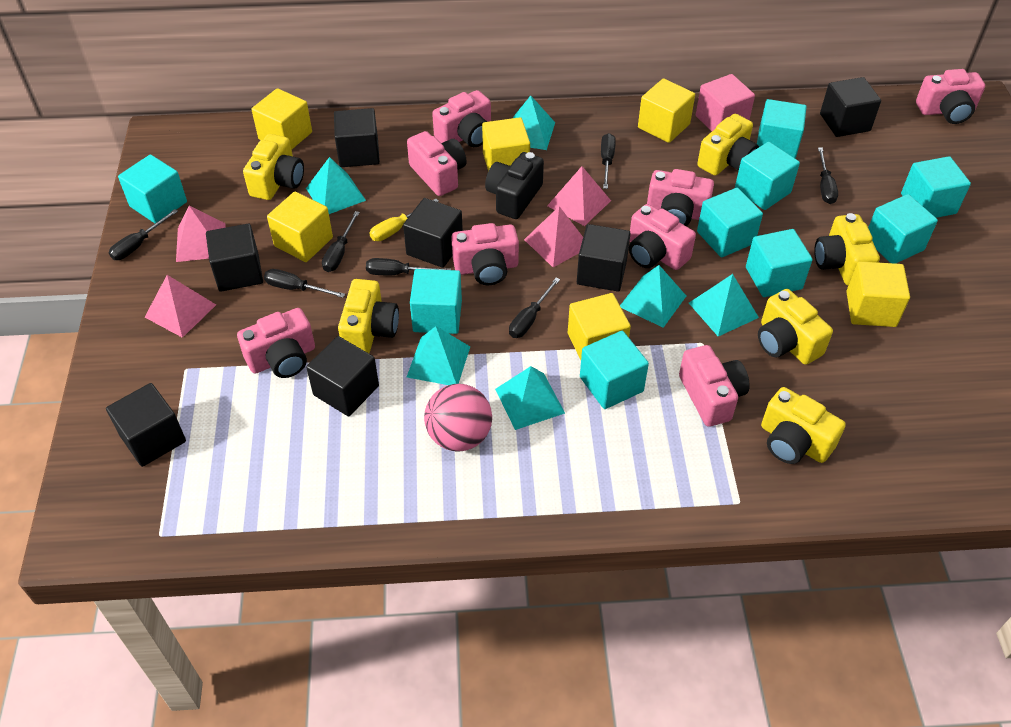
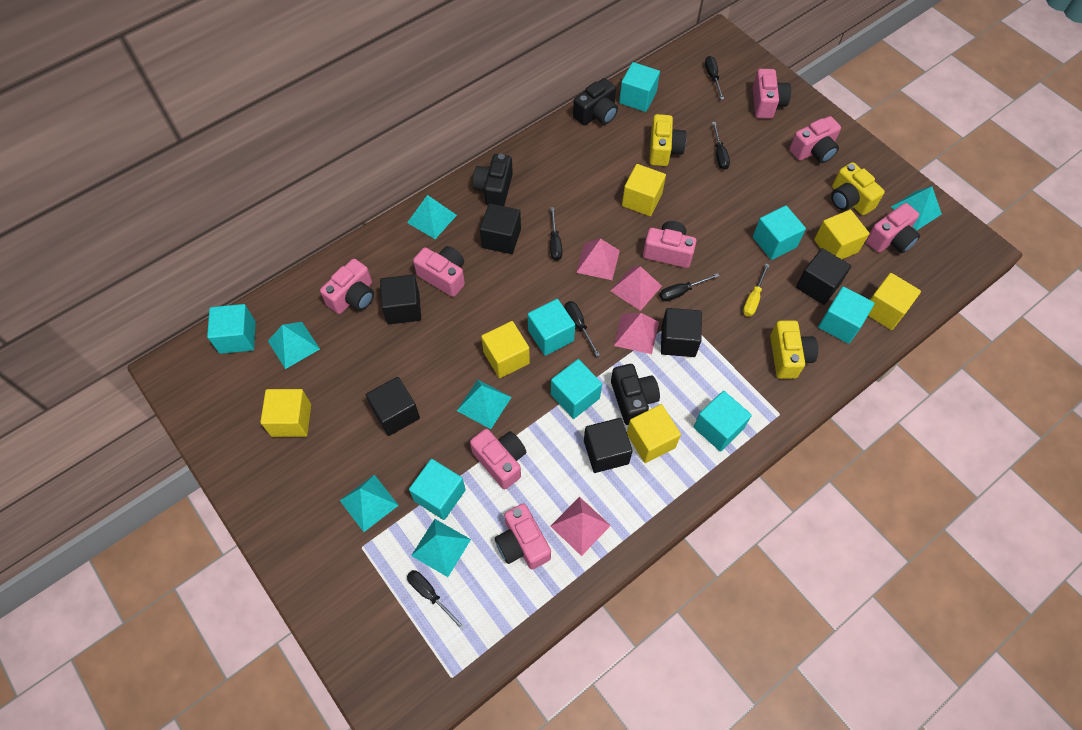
black camera: 1 -> 3
black cube: 7 -> 6
black screwdriver: 7 -> 6
pink ball: 1 -> 0
pink cube: 1 -> 0
turquoise cube: 9 -> 8
yellow camera: 6 -> 3

